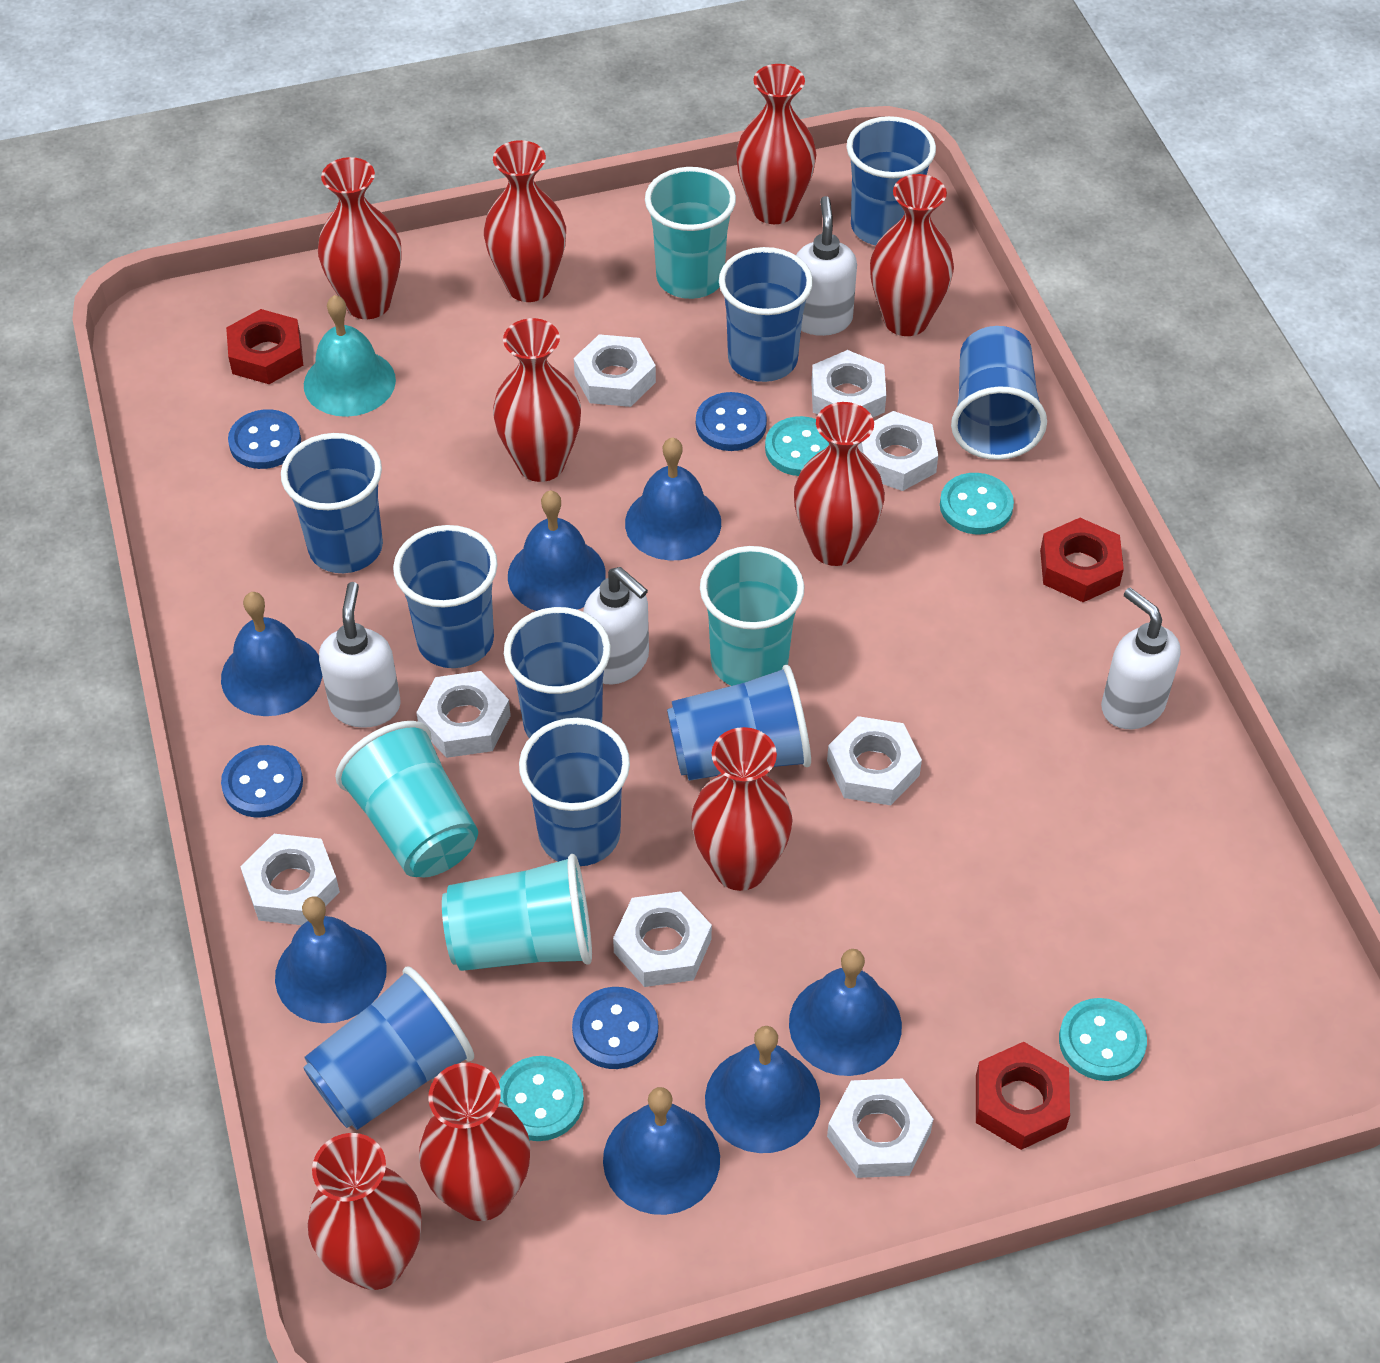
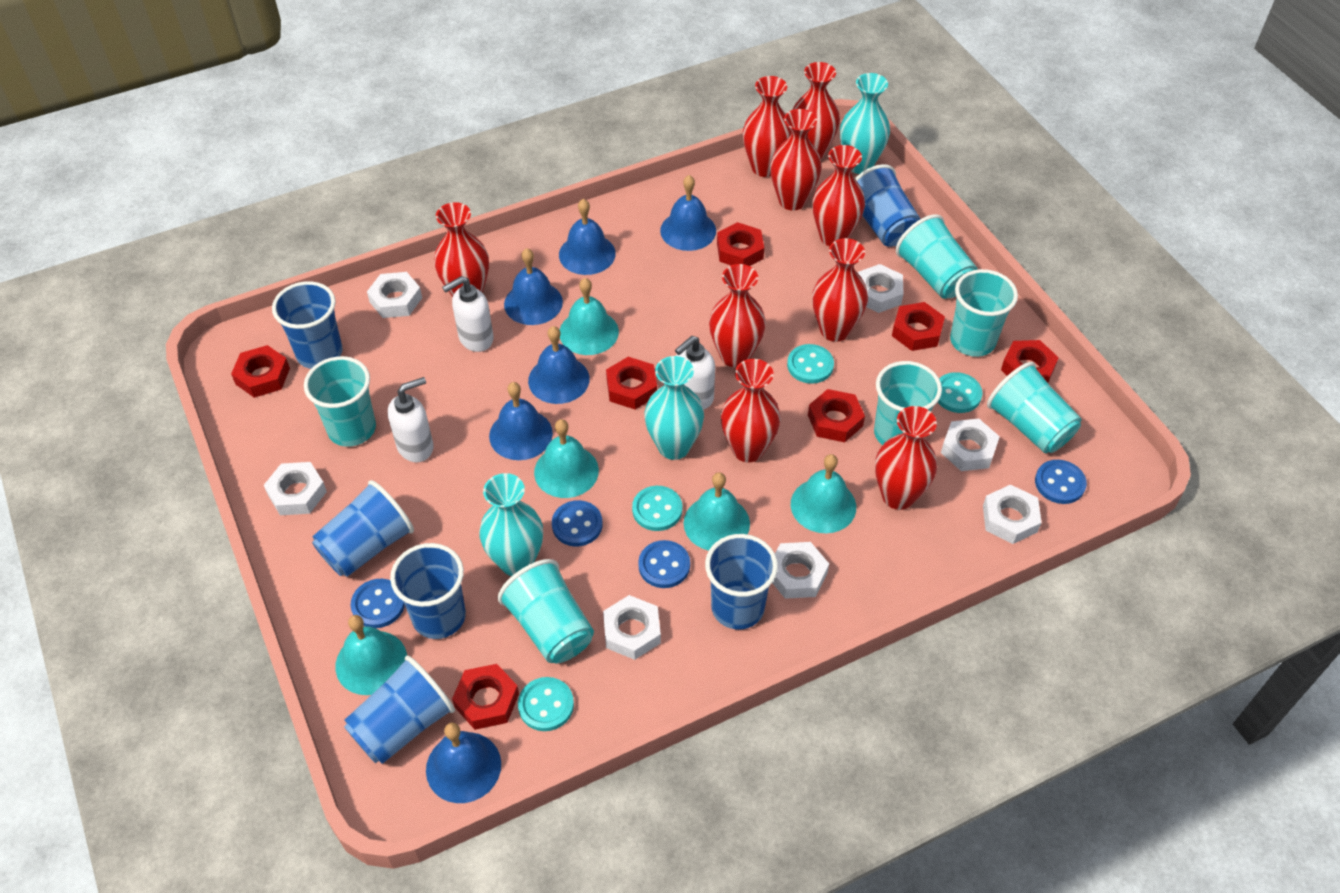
blue bell: 7 -> 6
blue cup: 9 -> 6
red nut: 3 -> 7
turquoise bell: 1 -> 5
turquoise cup: 4 -> 6
turquoise vase: 0 -> 3
white nut: 8 -> 7
white soap dispenser: 4 -> 3

